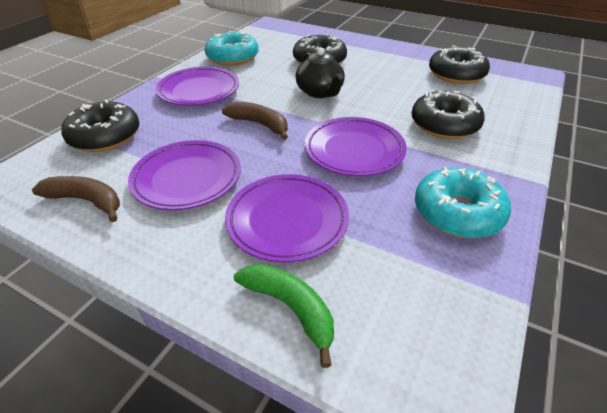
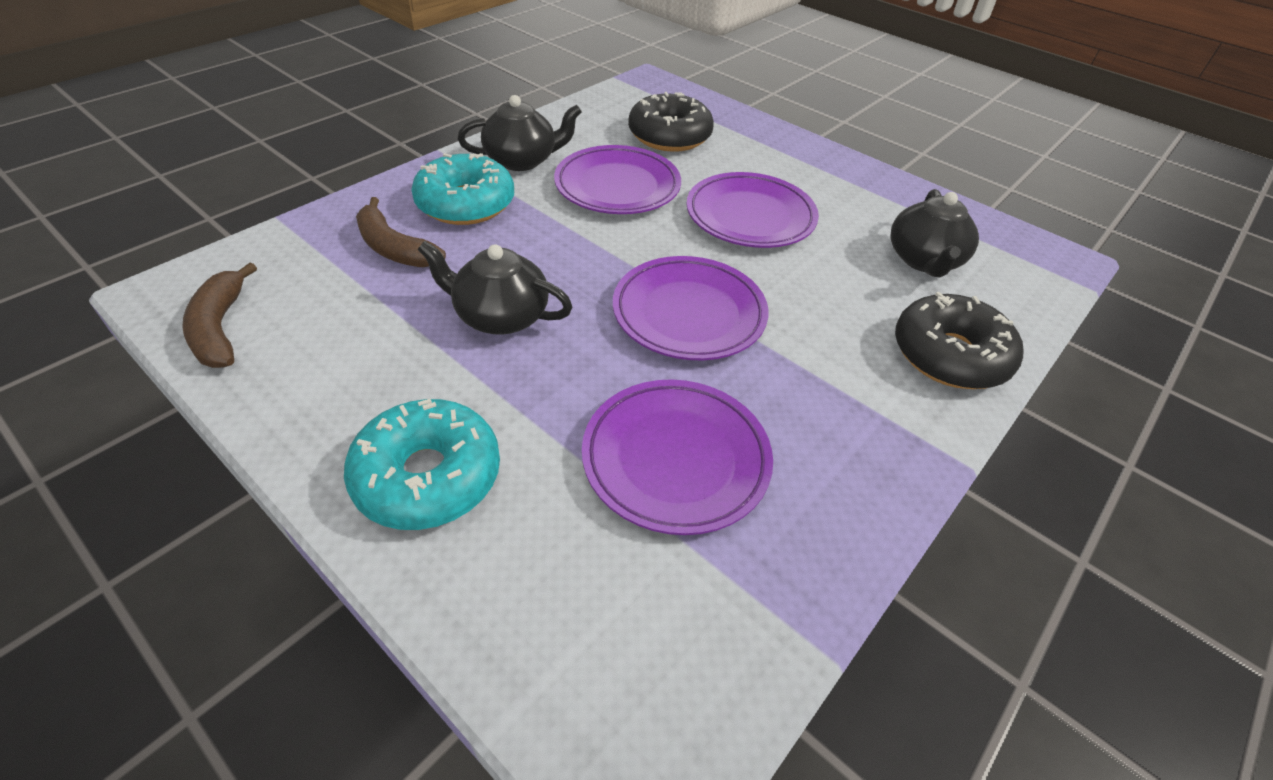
black donut: 4 -> 2
black teapot: 1 -> 3
green banana: 1 -> 0

